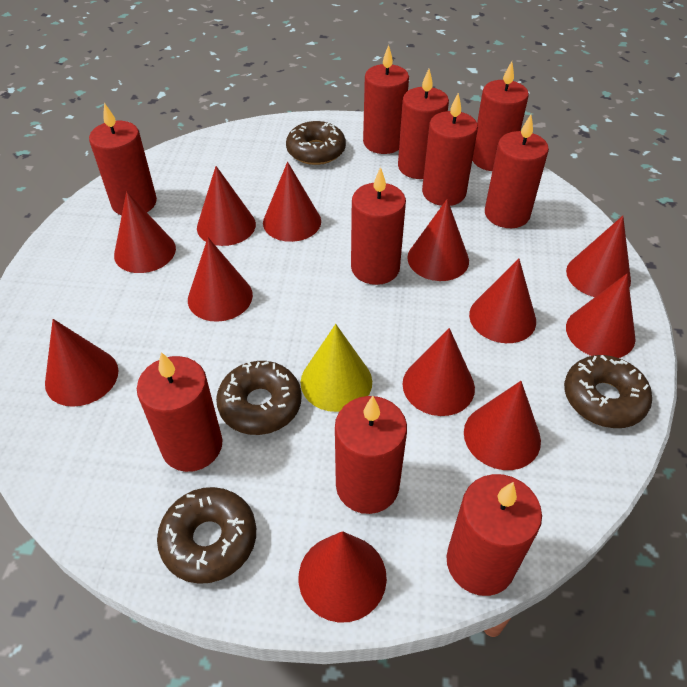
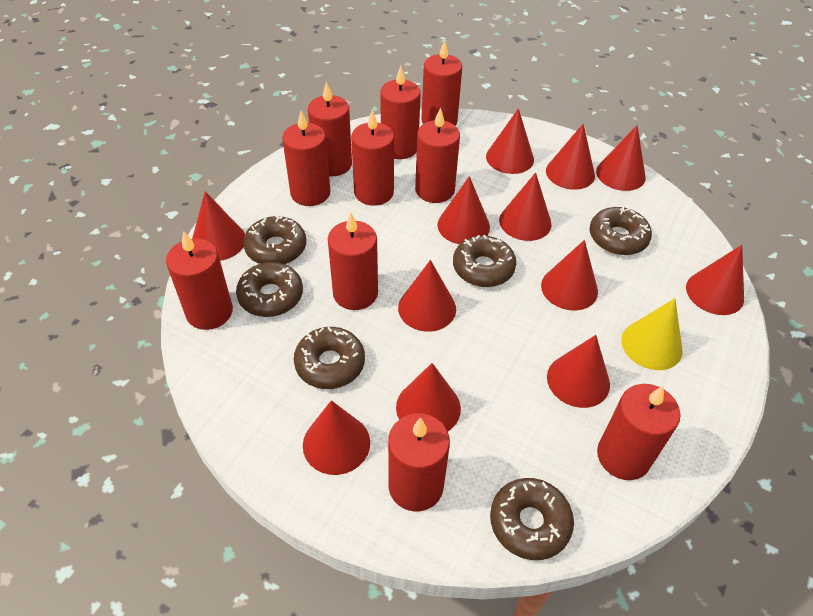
brown donut: 4 -> 6

